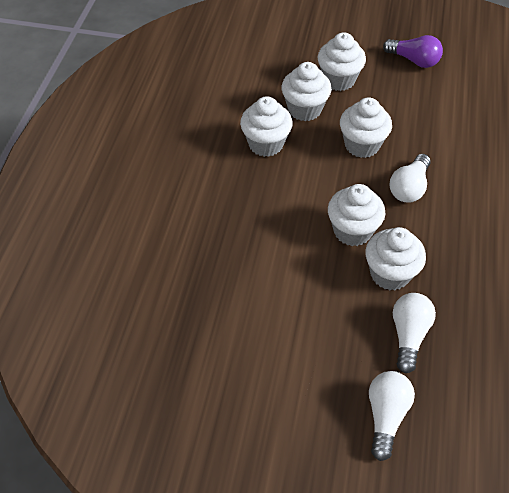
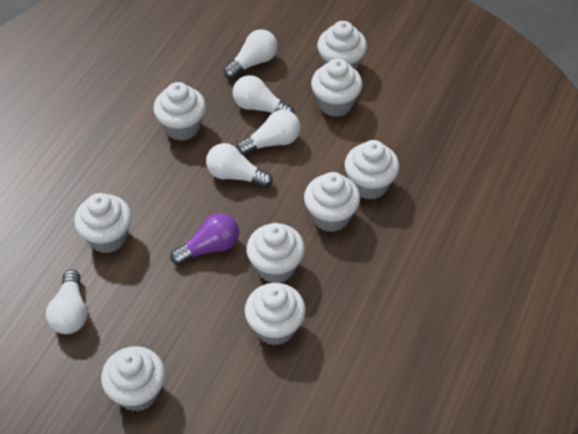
white cupcake: 6 -> 9
white light bulb: 3 -> 5

